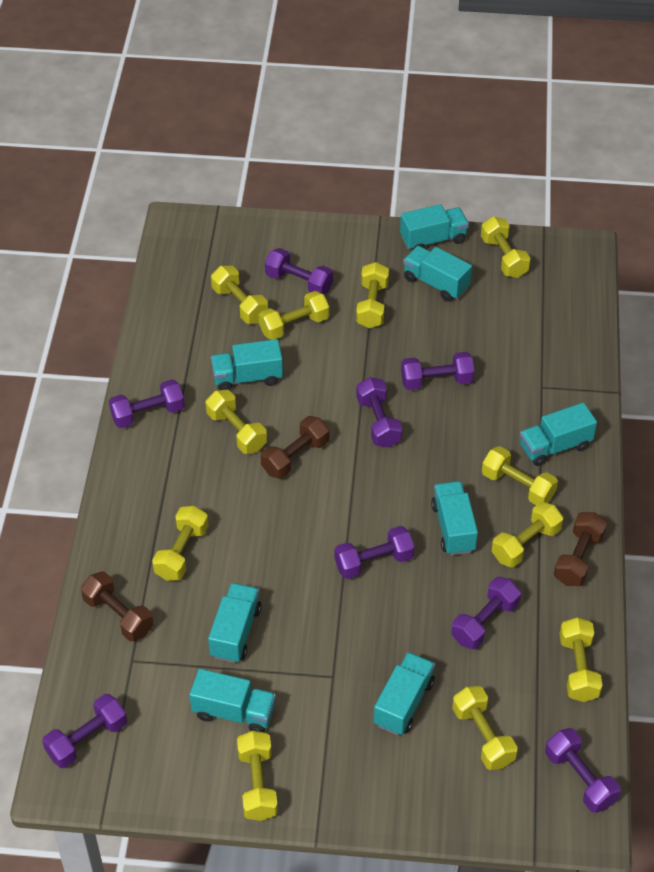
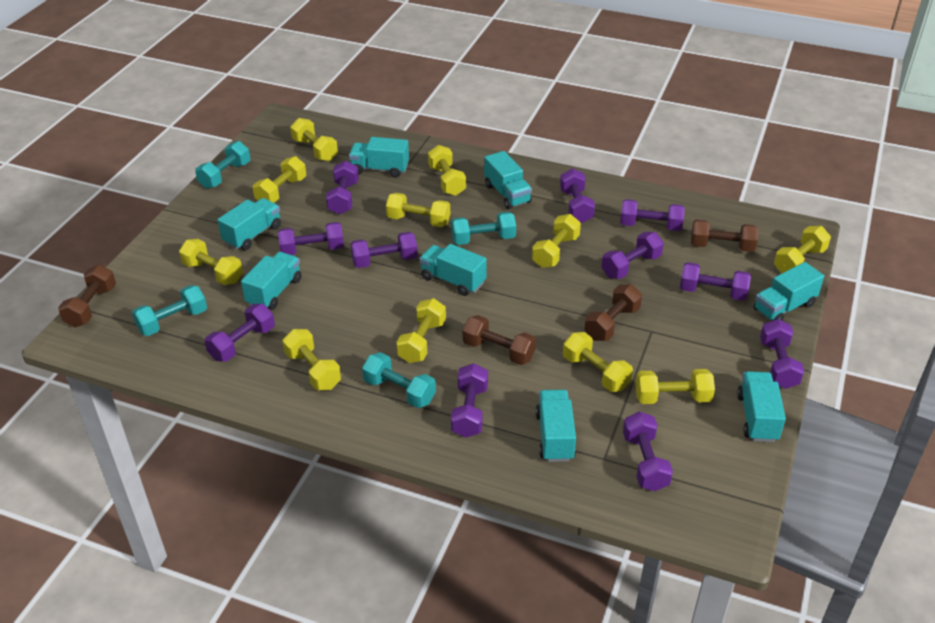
brown dumbbell: 3 -> 4
purple dumbbell: 8 -> 11
turquoise dumbbell: 0 -> 4

